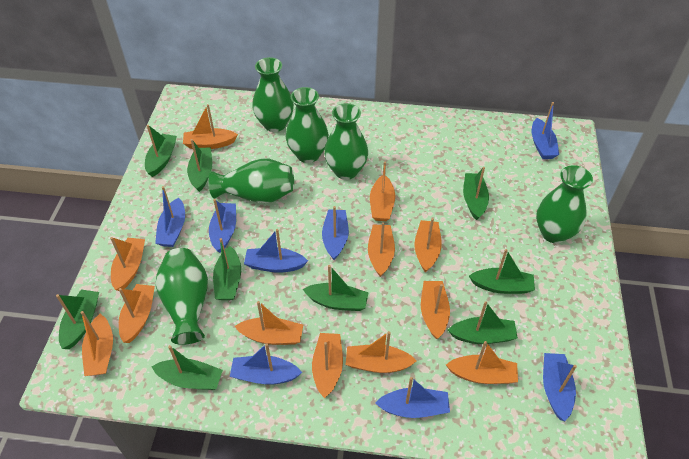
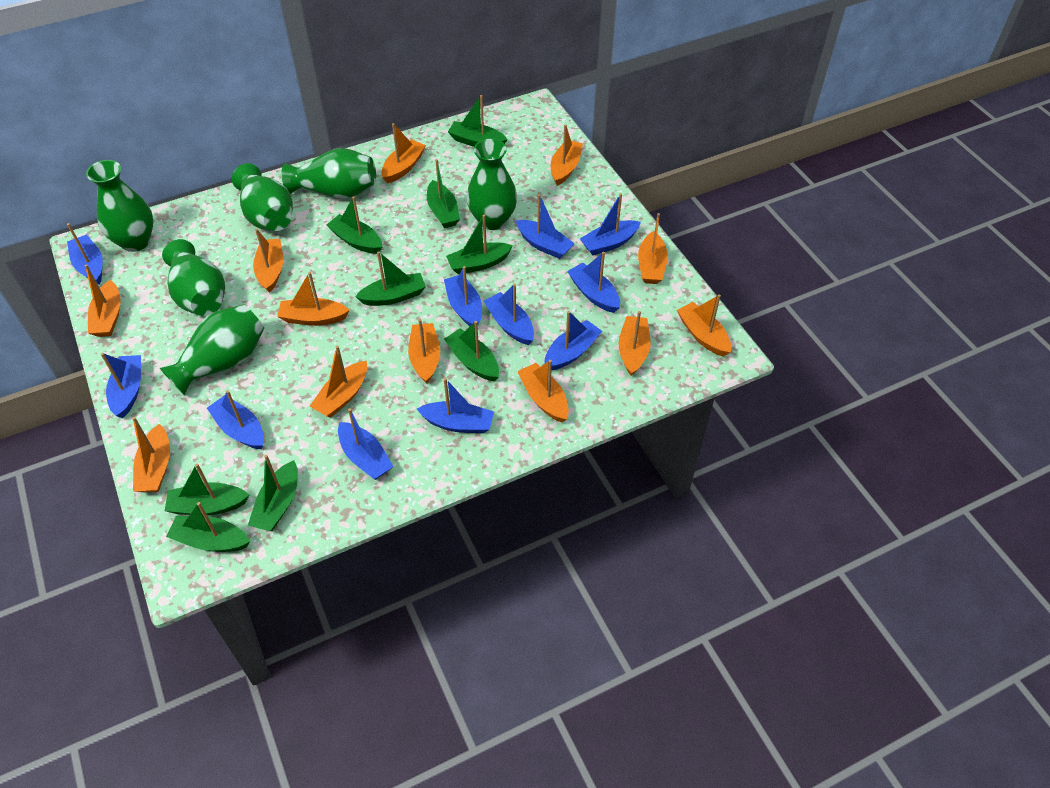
blue boat: 8 -> 11

